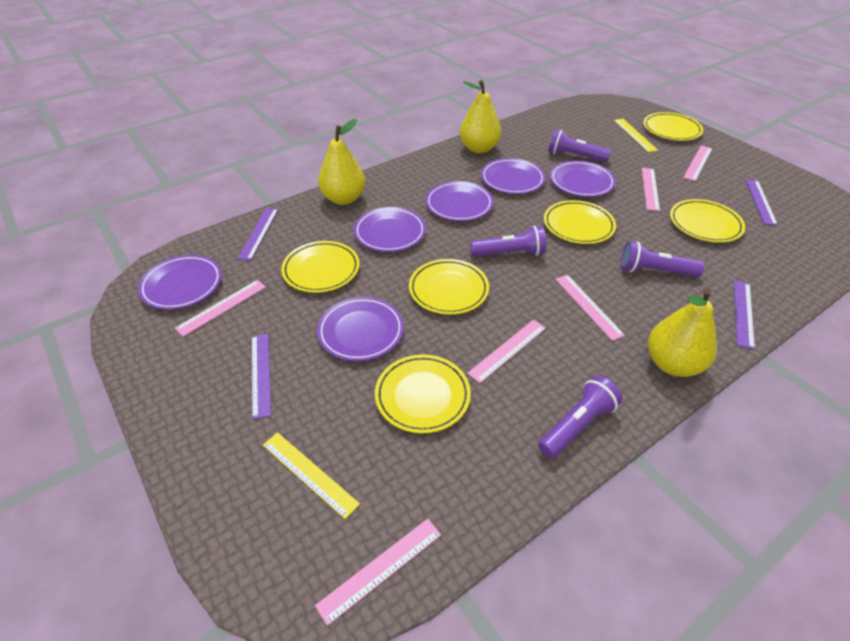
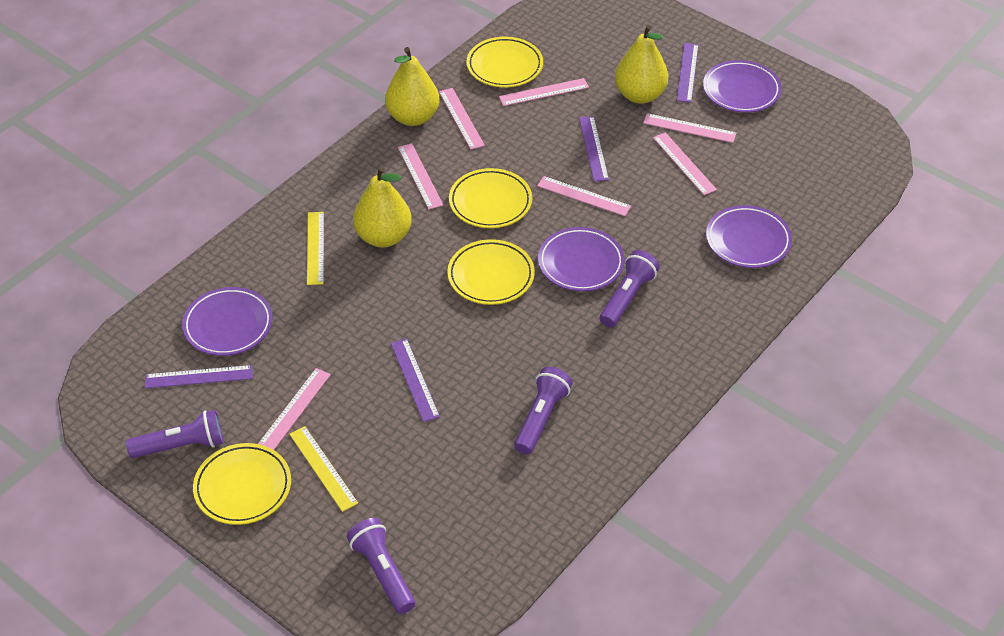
pink ruler: 6 -> 7
purple plate: 6 -> 4
yellow plate: 6 -> 4

